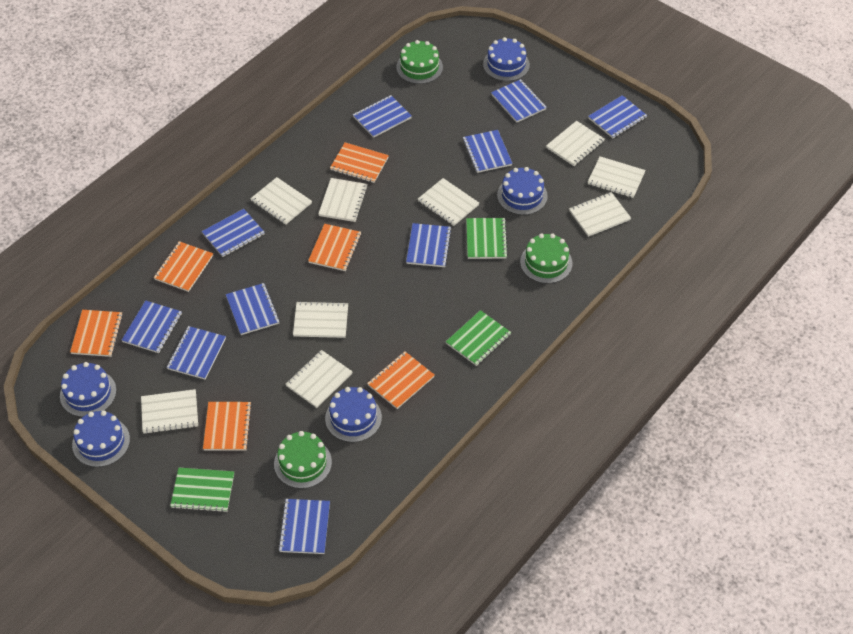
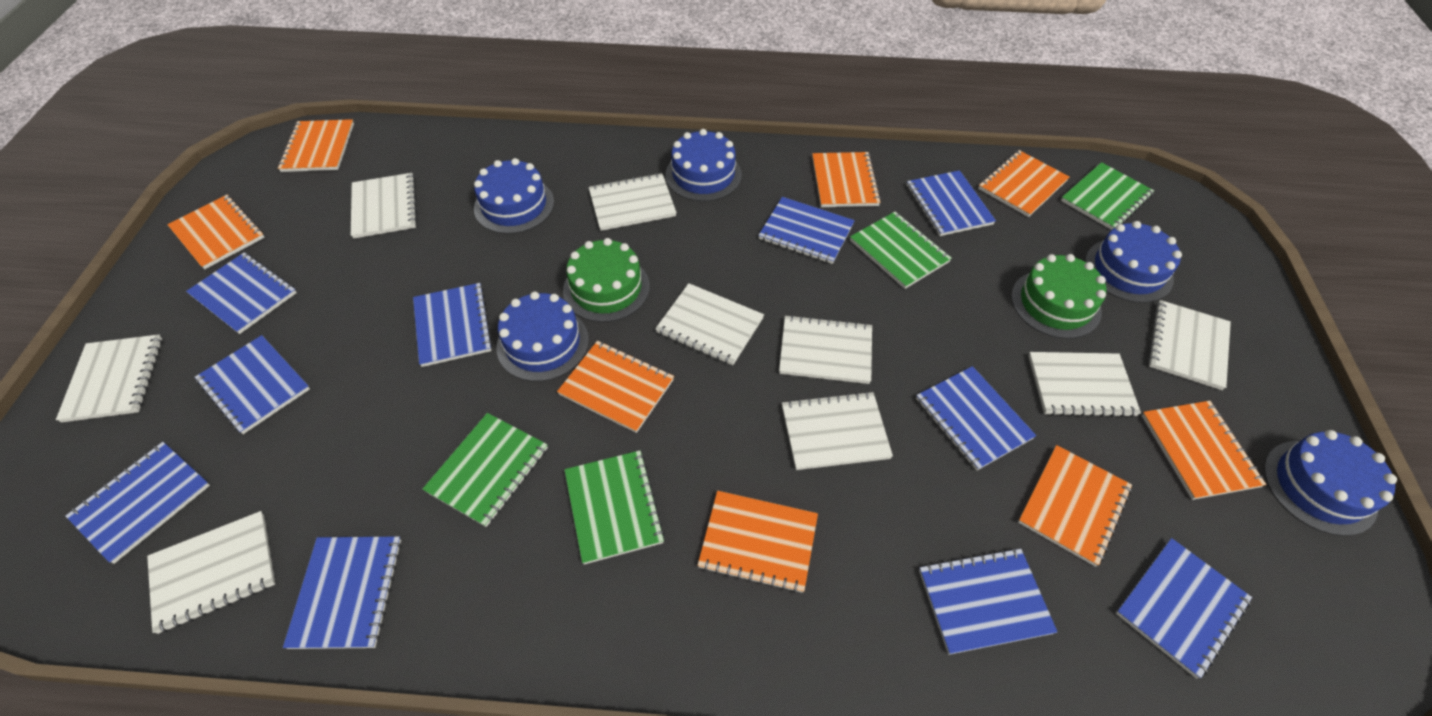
green cake: 3 -> 2
green notebook: 3 -> 4
orange notebook: 6 -> 8

